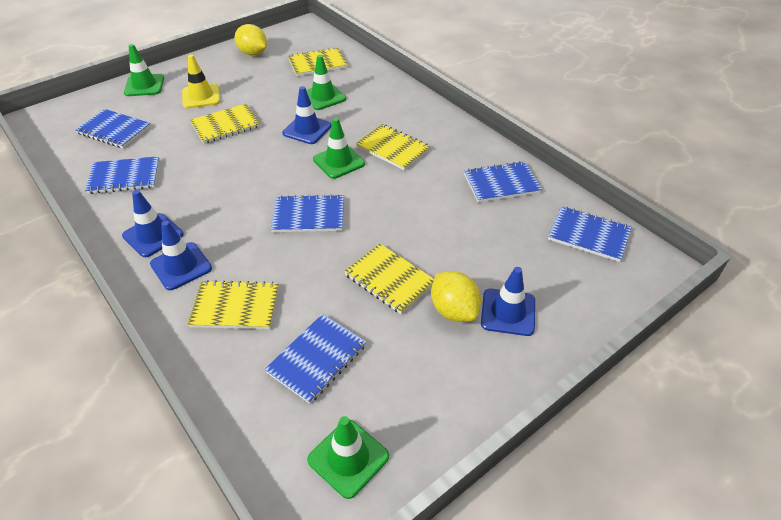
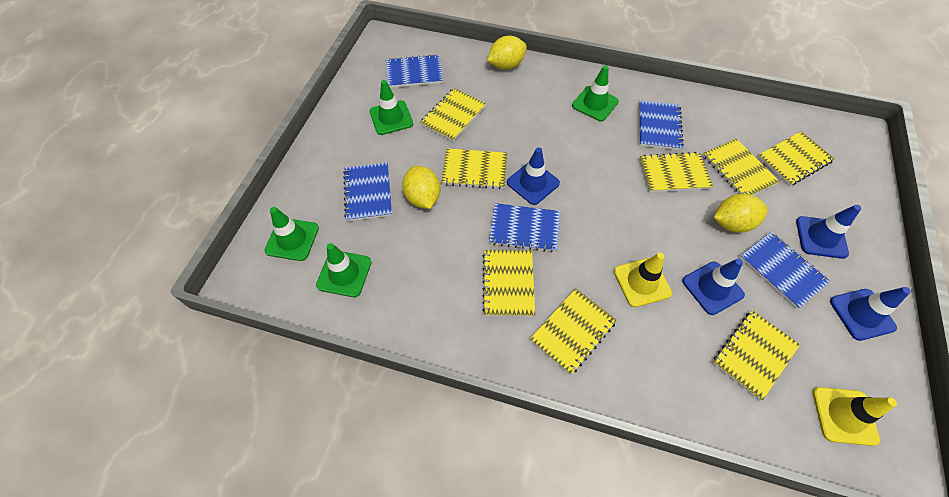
blue notebook: 6 -> 5
yellow lemon: 2 -> 3
yellow notebook: 5 -> 8
yellow traffic cone: 1 -> 2

